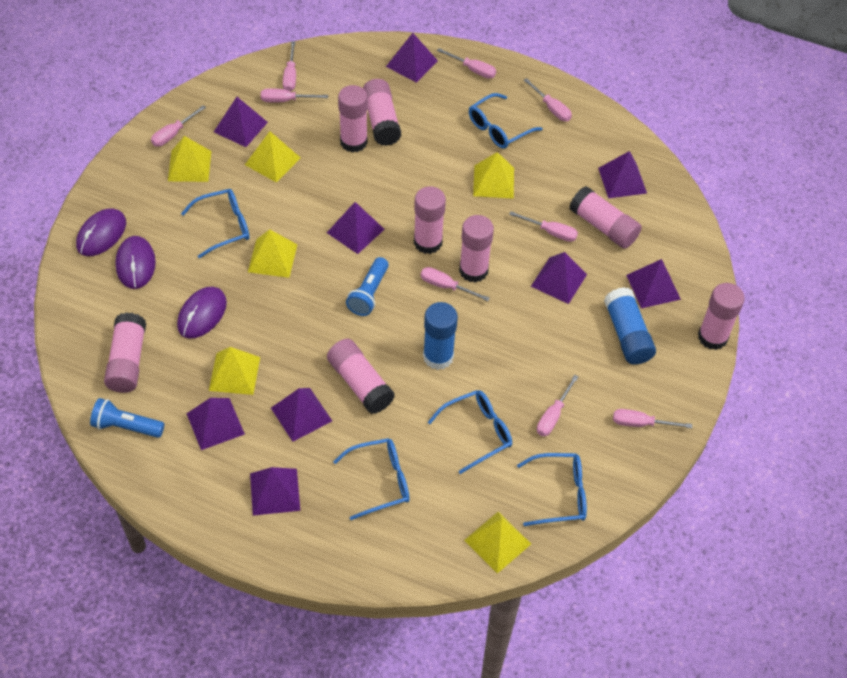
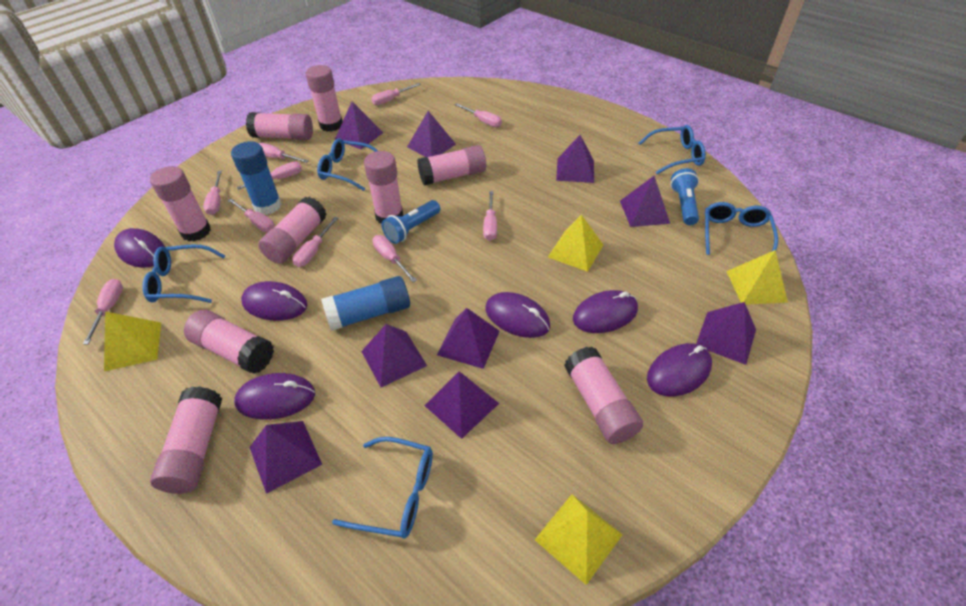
pink glue stick: 8 -> 9
pink screwdriver: 9 -> 10
purple mouse: 3 -> 6
yellow pyramid: 6 -> 4

